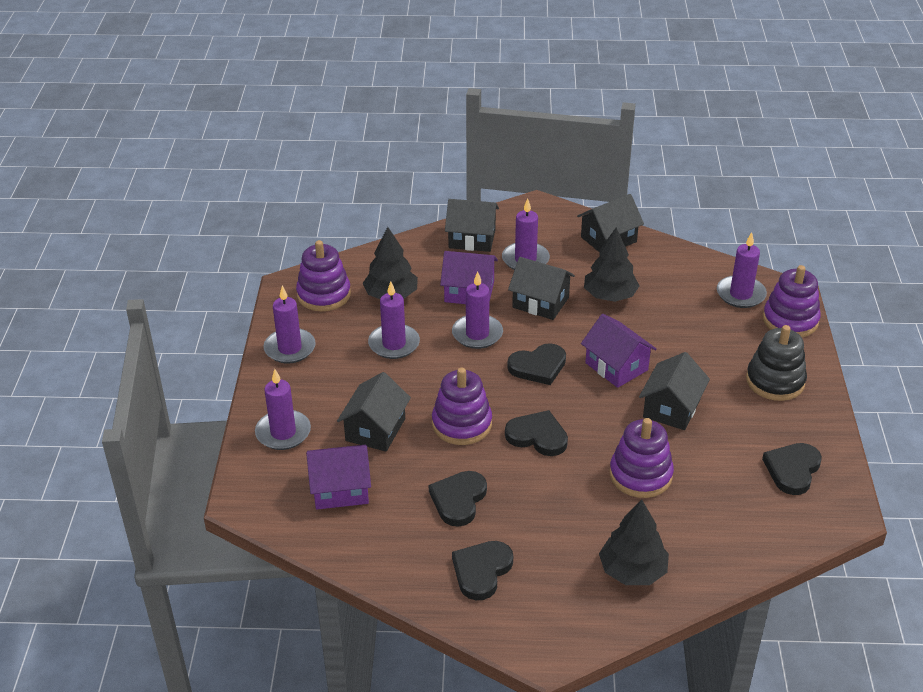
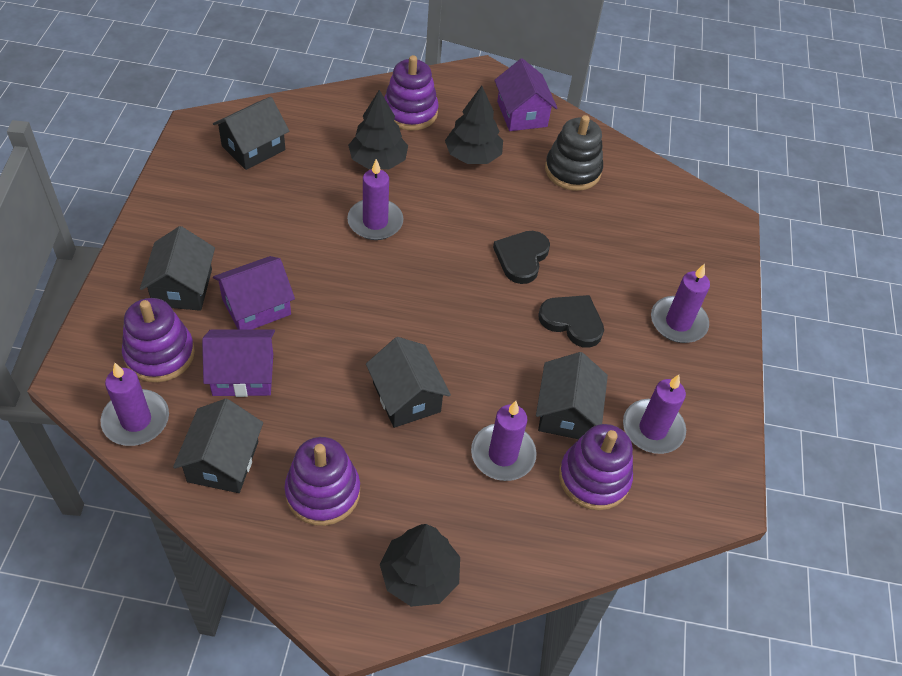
black heart: 5 -> 2
purple candle: 6 -> 5

